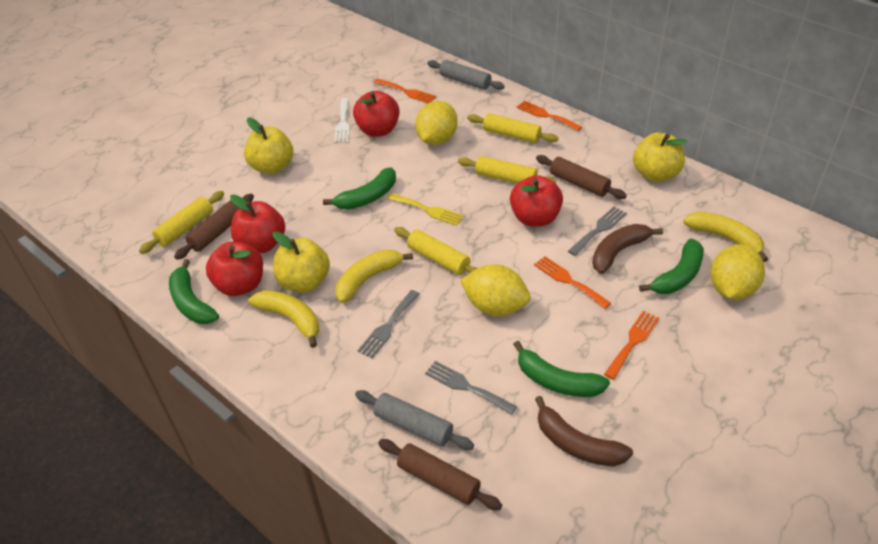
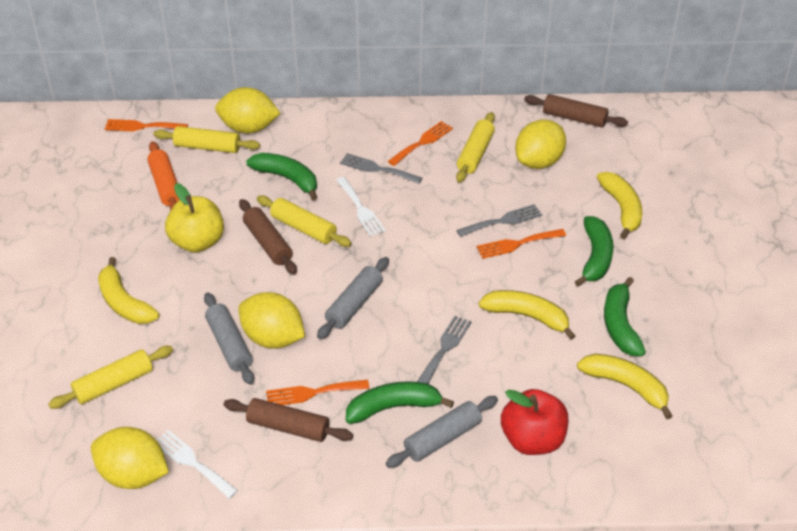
brown banana: 2 -> 0
grey rolling pin: 2 -> 3
orange rolling pin: 0 -> 1
red apple: 4 -> 1
white fork: 1 -> 2
yellow apple: 3 -> 1
yellow banana: 3 -> 4
yellow fork: 1 -> 0
yellow lemon: 3 -> 4

